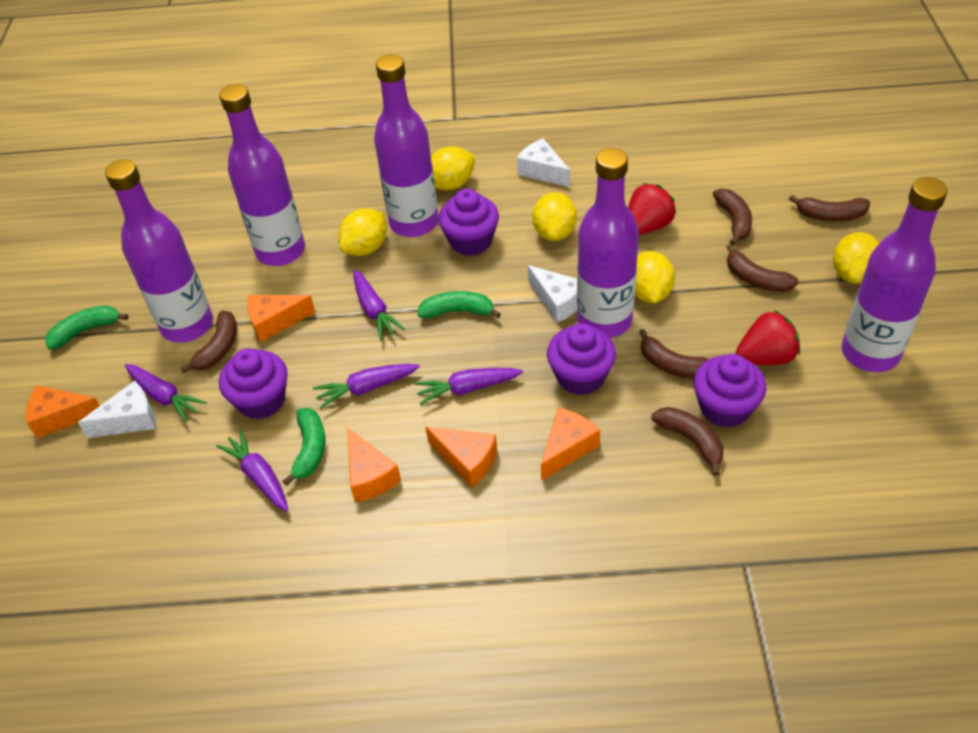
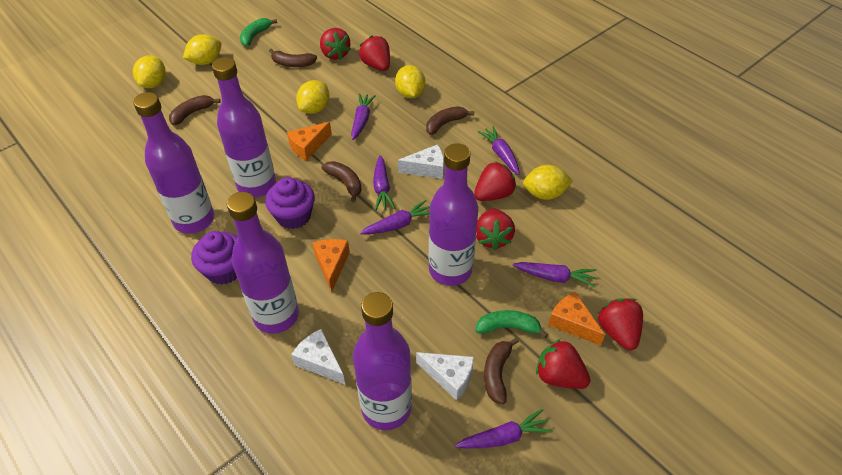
brown banana: 6 -> 5
green banana: 3 -> 2
orange cheese: 5 -> 3
purple carrot: 5 -> 6
purple cupcake: 4 -> 2
red strawberry: 2 -> 6

